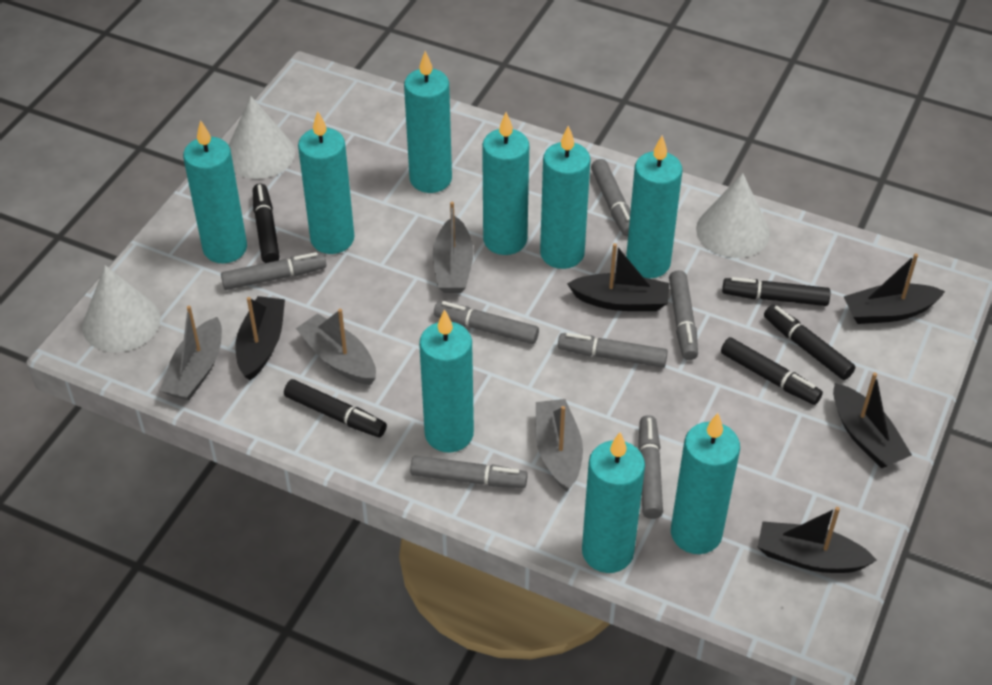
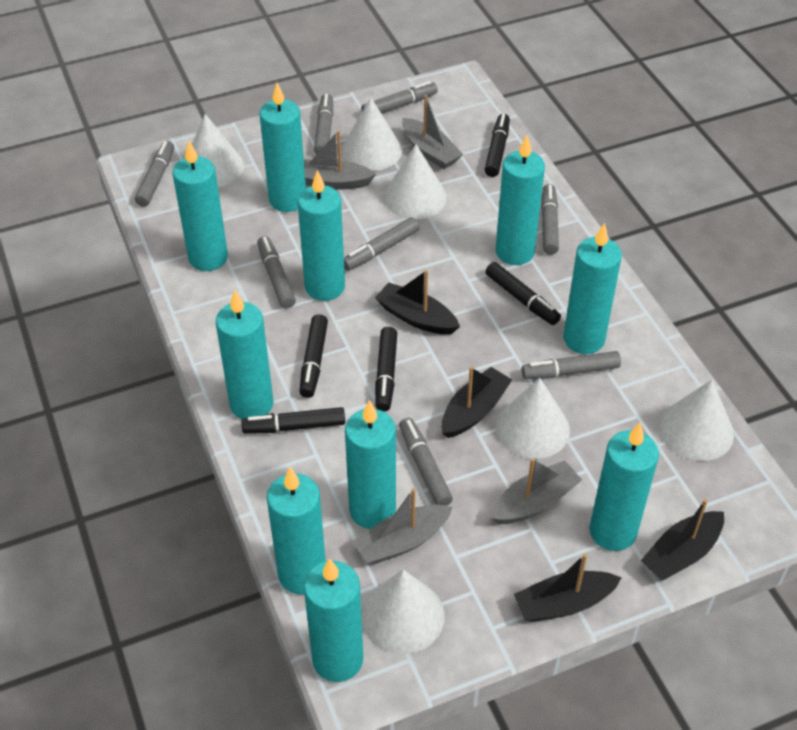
black boat: 5 -> 4
grey marker: 7 -> 8
turquoise candle: 9 -> 10
white cone: 3 -> 6

